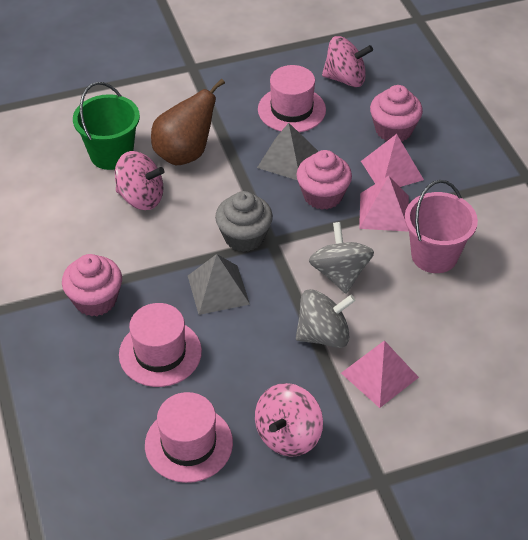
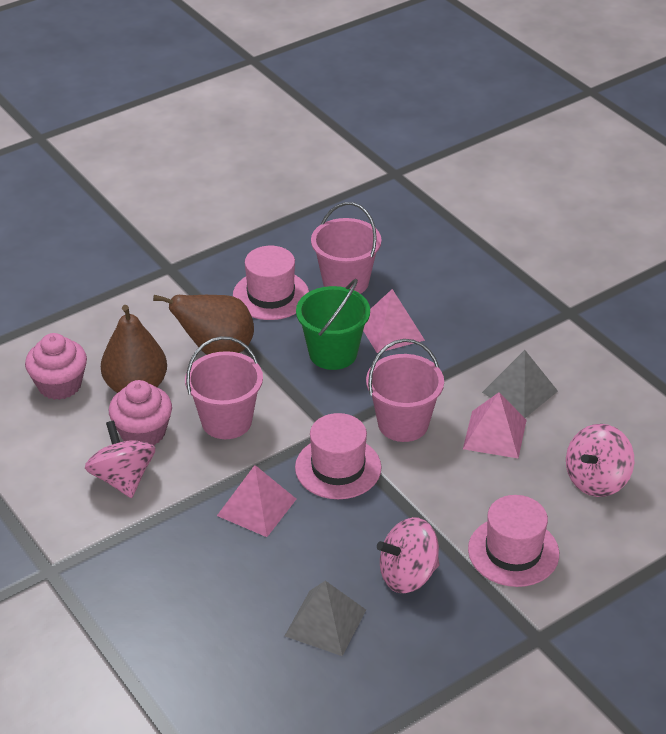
brown pear: 1 -> 2
grey cupcake: 1 -> 0
grey spinning top: 2 -> 0
pink bucket: 1 -> 3
pink cupcake: 3 -> 2

